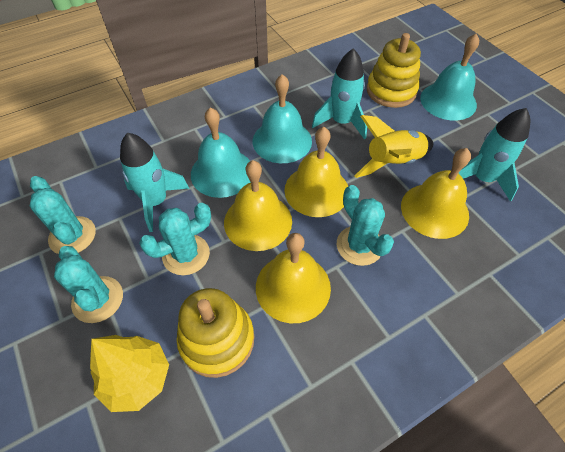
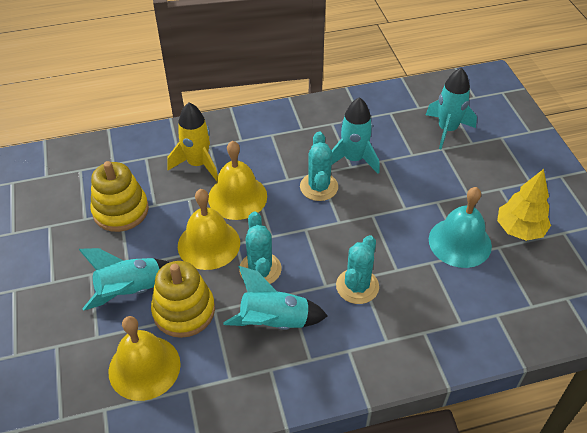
turquoise bell: 3 -> 1
turquoise cactus: 4 -> 3
turquoise rocket: 3 -> 4
yellow bell: 4 -> 3

